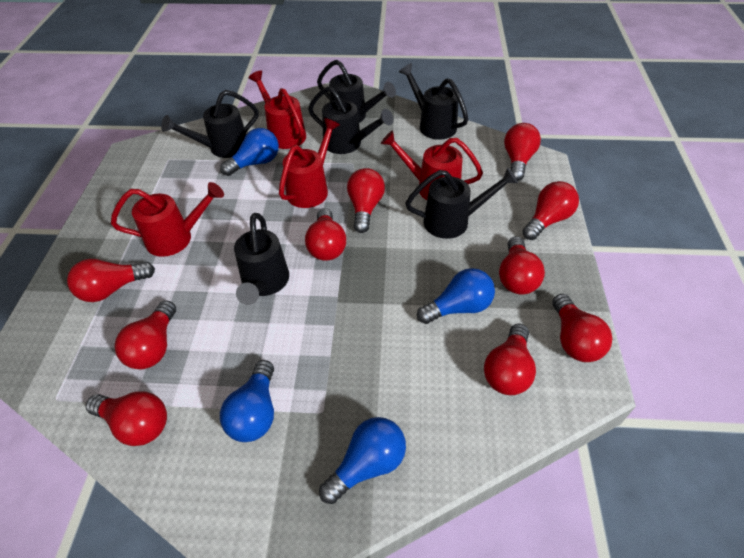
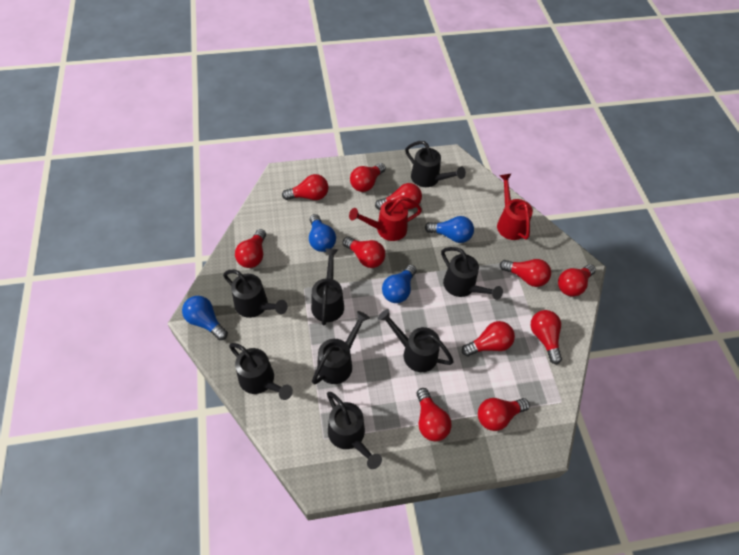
black watering can: 6 -> 8
red light bulb: 10 -> 11
red watering can: 4 -> 2

